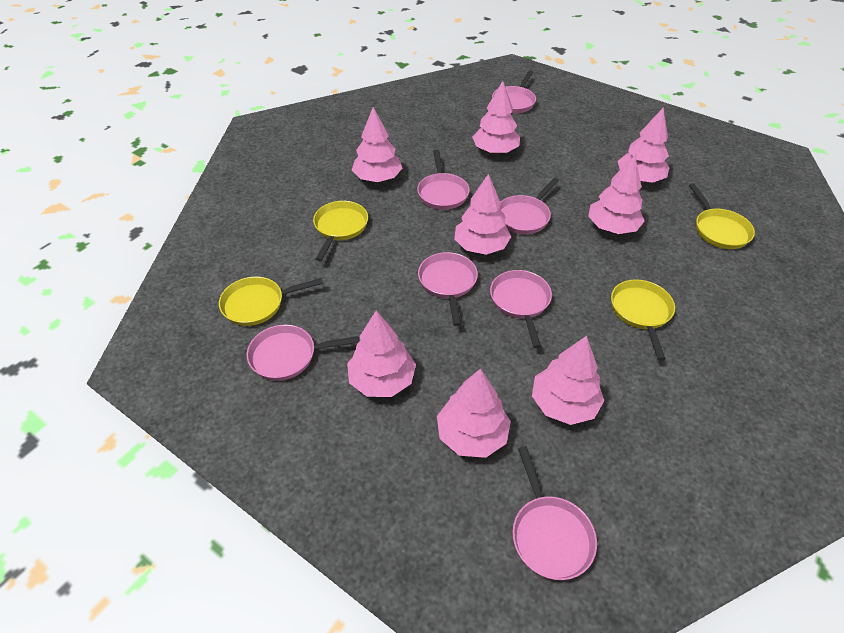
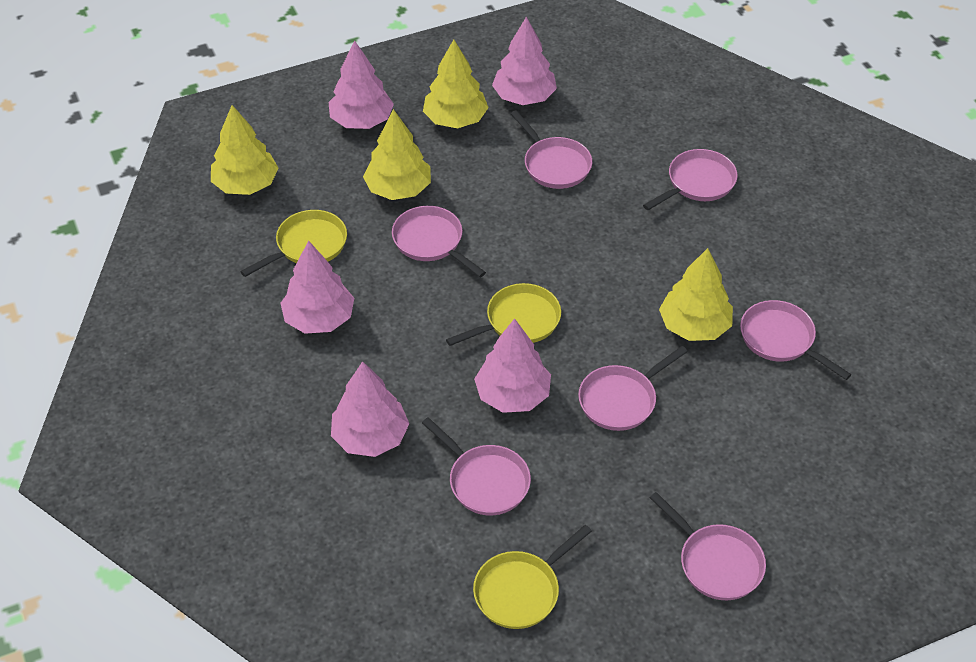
pink tree: 8 -> 5
yellow pan: 4 -> 3
yellow tree: 0 -> 4

